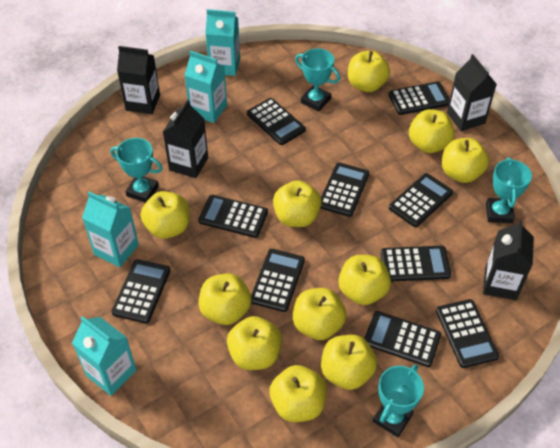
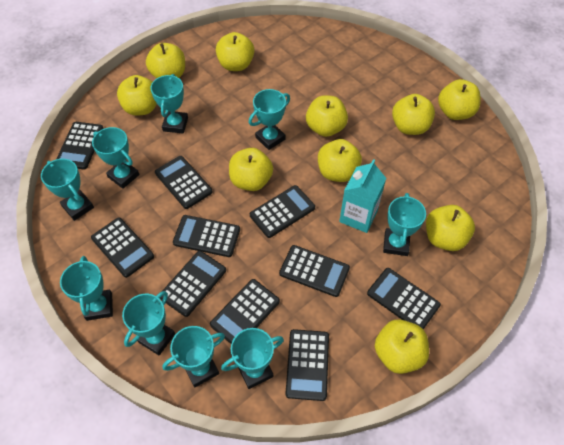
black carton: 4 -> 0
turquoise carton: 4 -> 1
turquoise trophy: 4 -> 9
yellow apple: 11 -> 10

